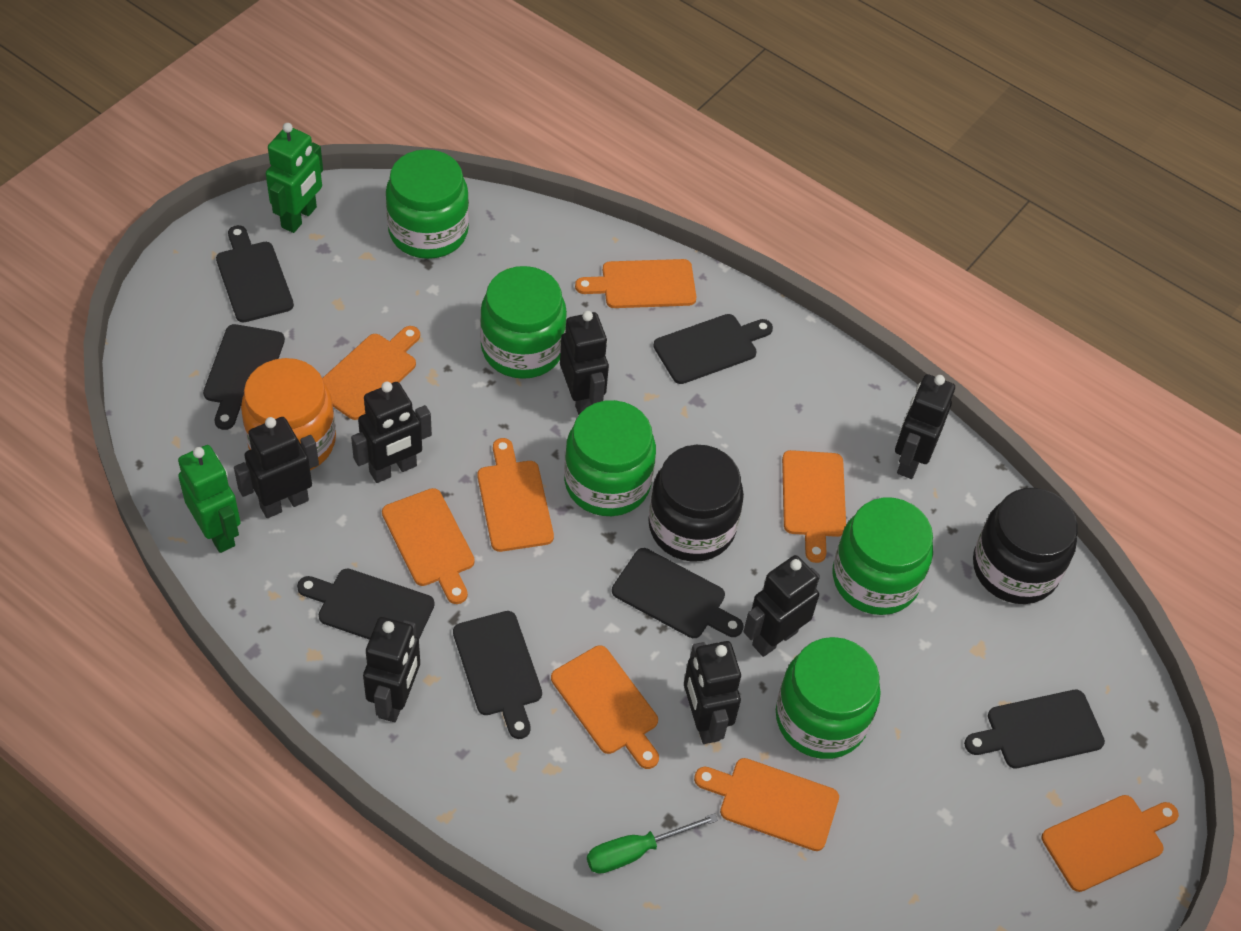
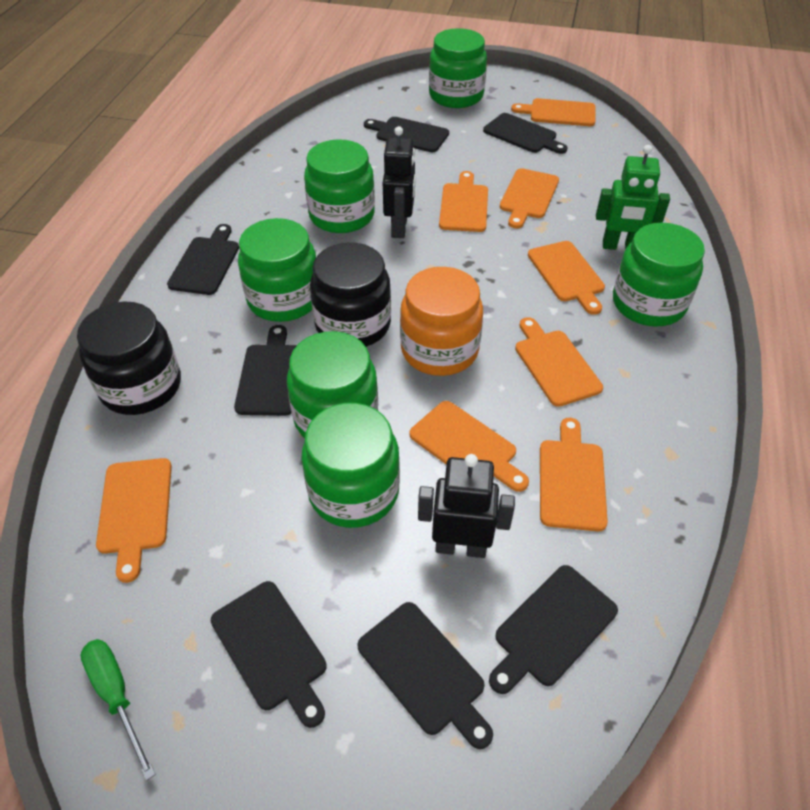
black robot: 7 -> 2
green jar: 5 -> 6
green robot: 2 -> 1

